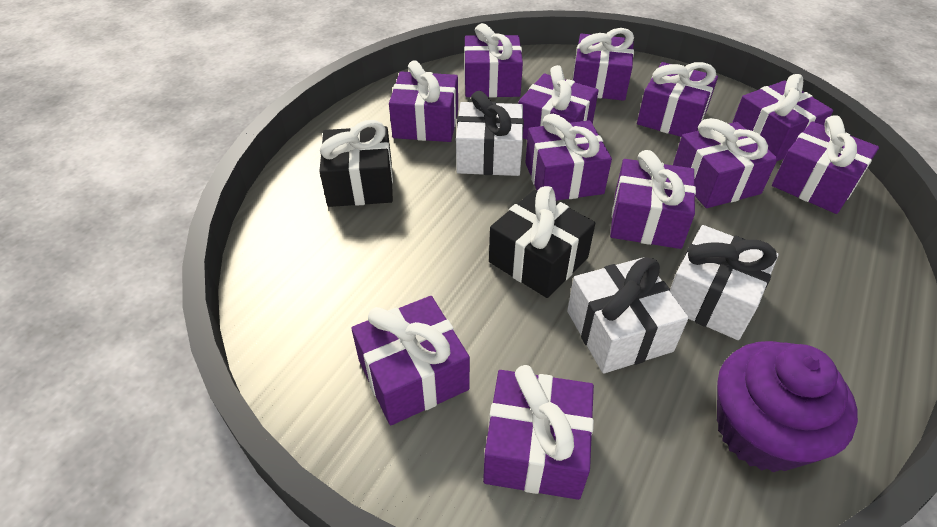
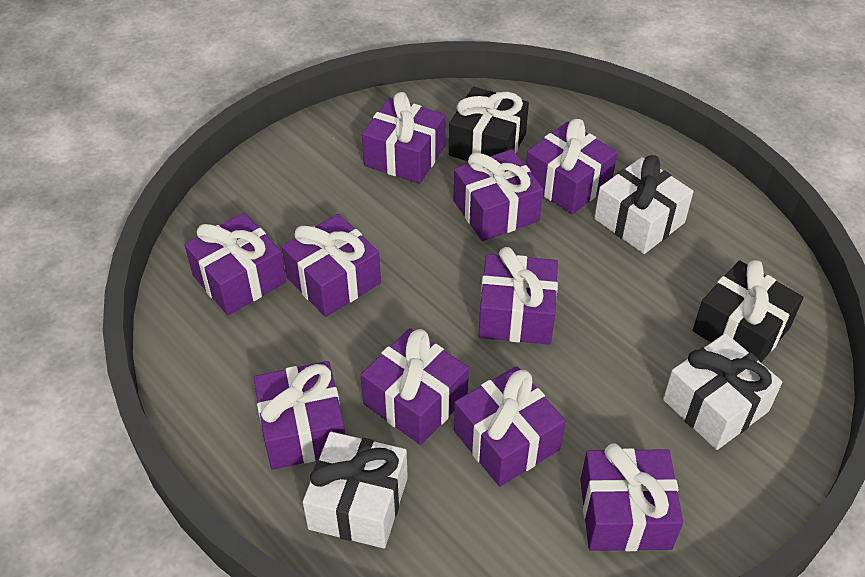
purple cupcake: 1 -> 0
purple gift: 12 -> 10

